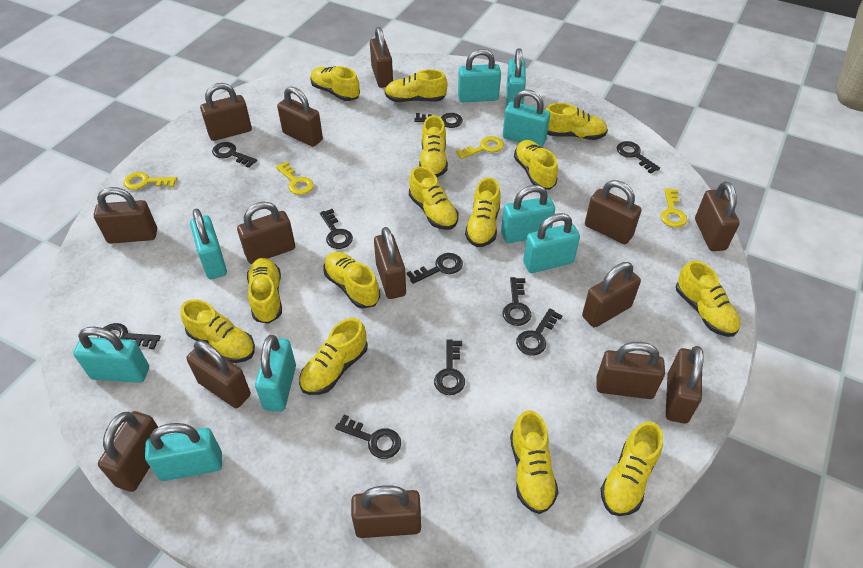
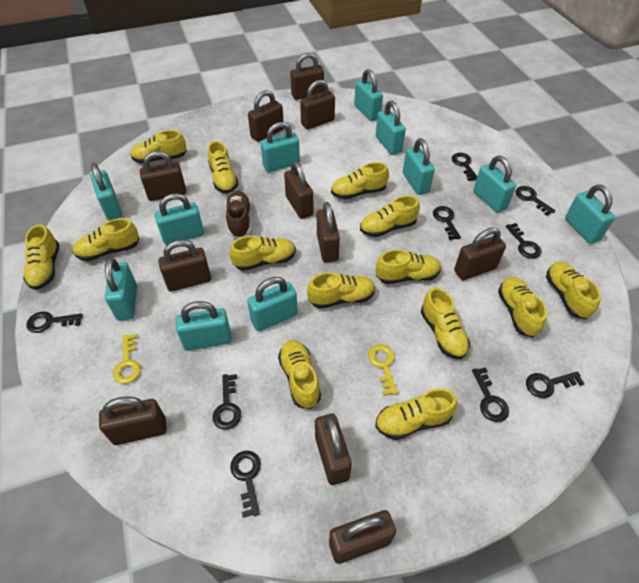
black key: 10 -> 9
brown padlock: 14 -> 11
brown shoe: 0 -> 1
turquoise padlock: 9 -> 11
yellow key: 4 -> 2

